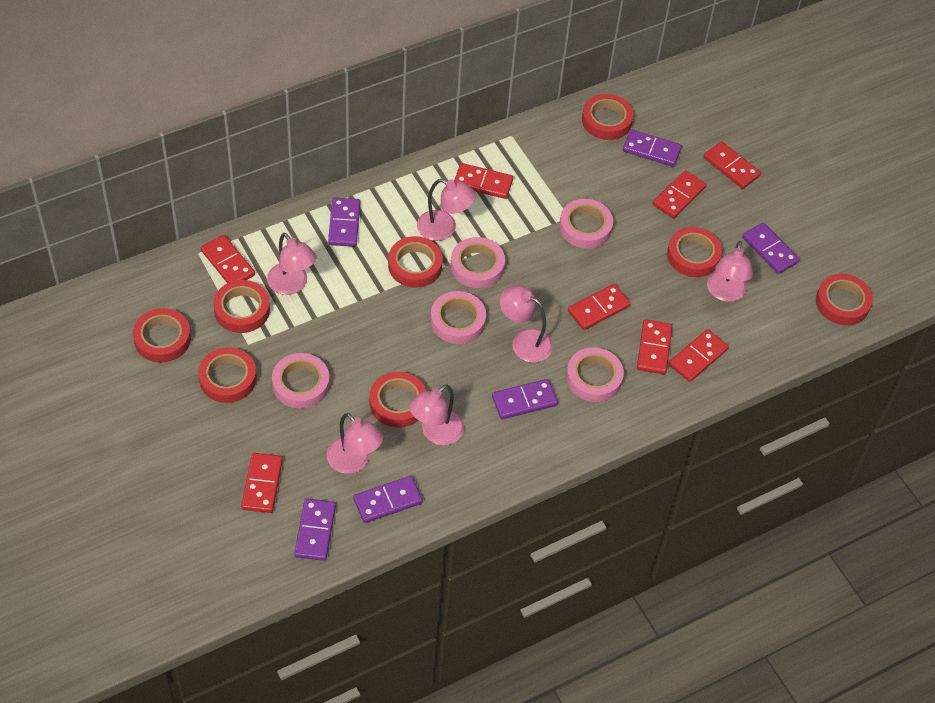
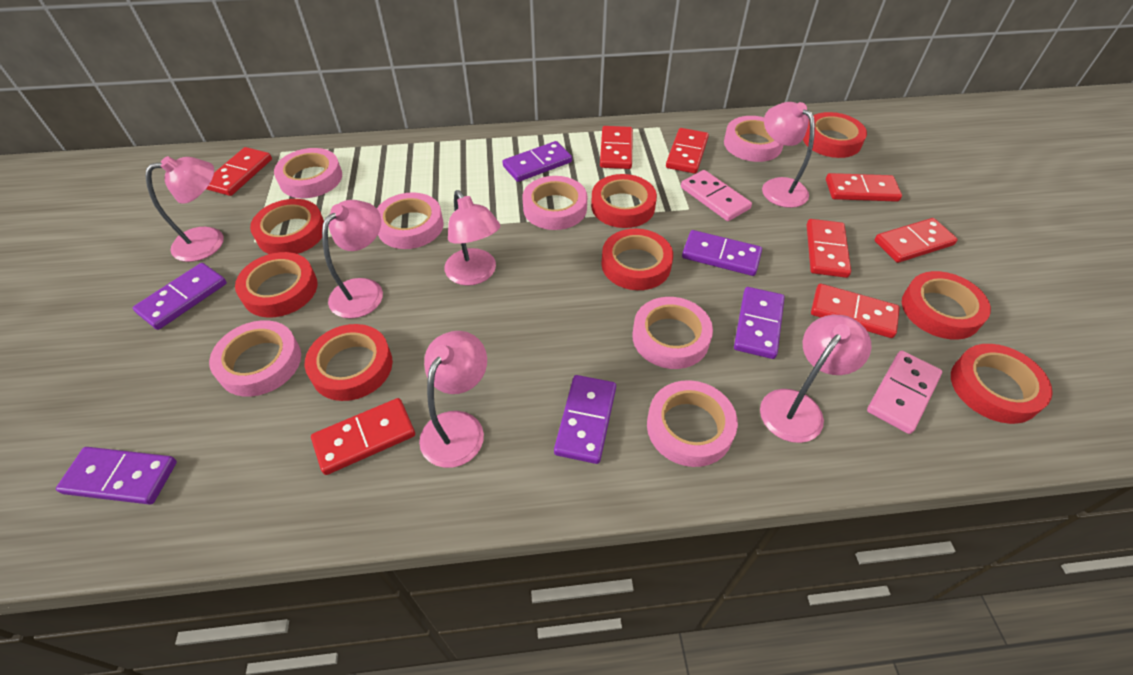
pink domino: 0 -> 2
pink tape: 5 -> 7

